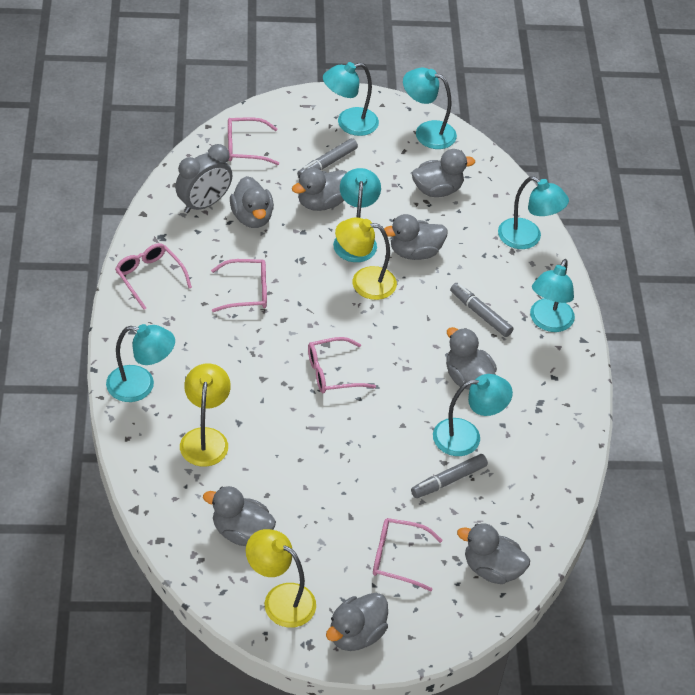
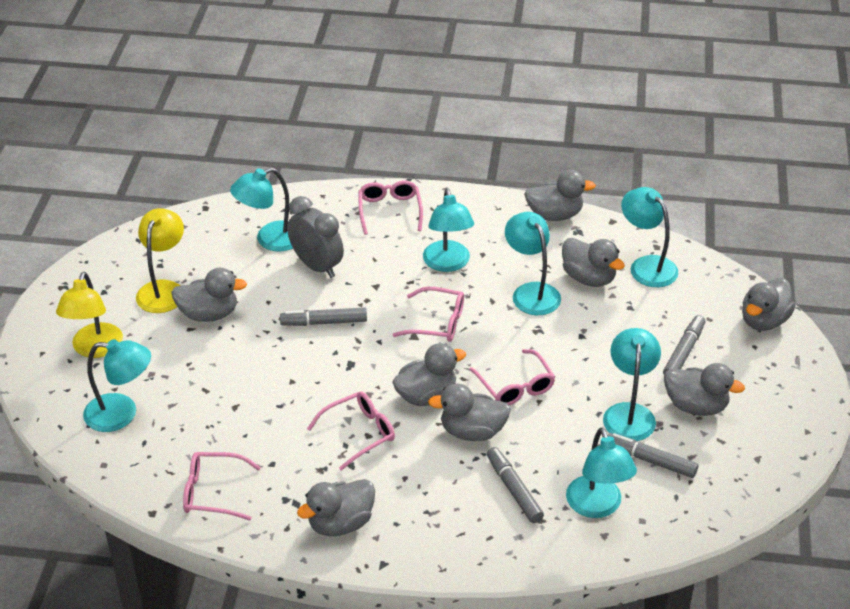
grey marker: 3 -> 4
yellow lamp: 3 -> 2

